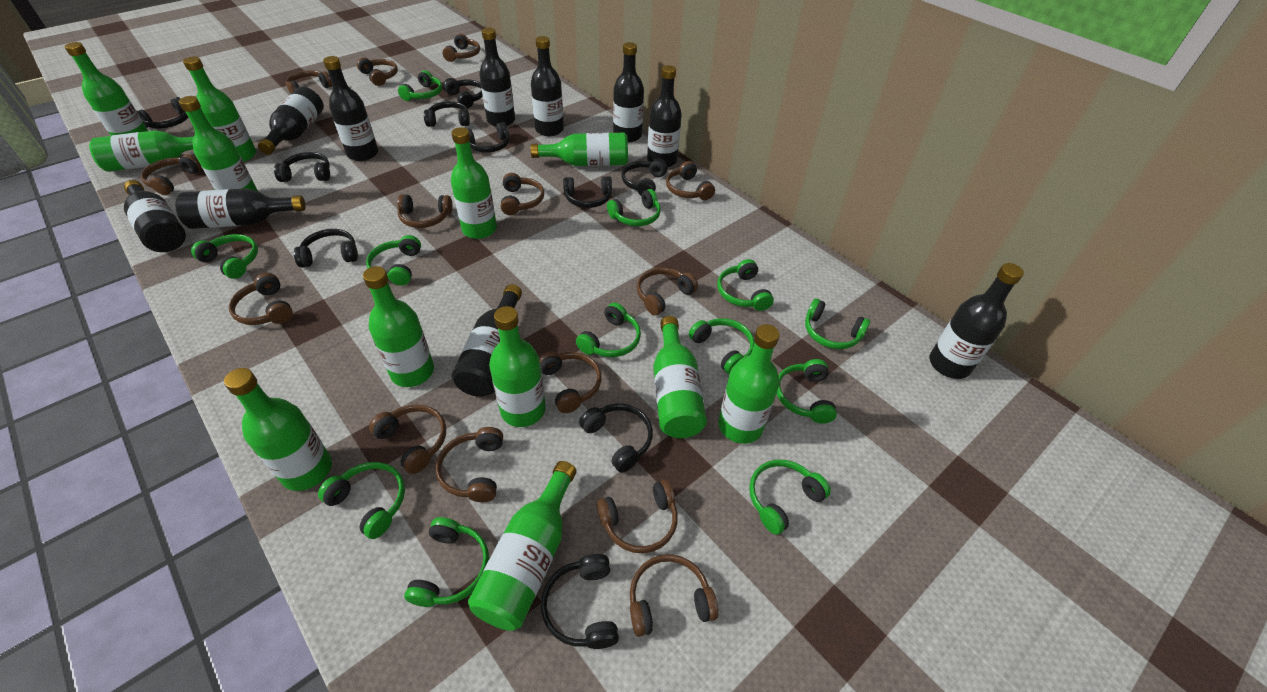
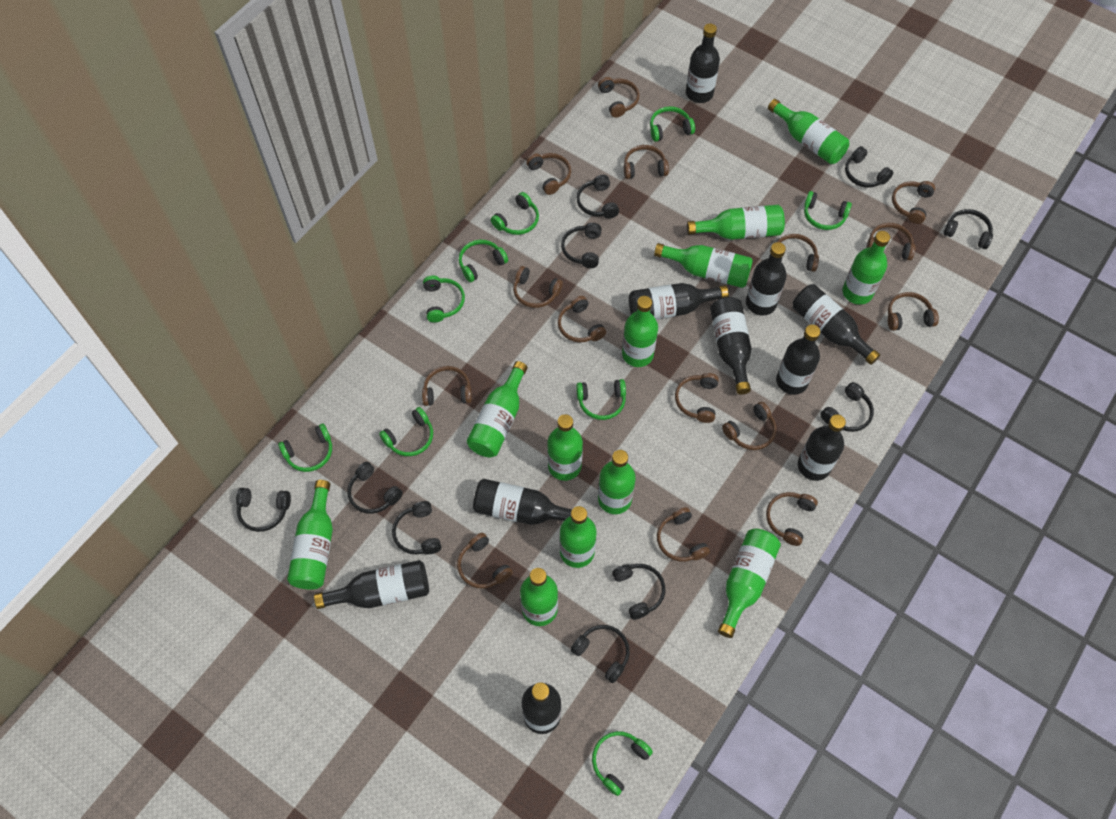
brown headphones: 14 -> 15
green headphones: 12 -> 9

